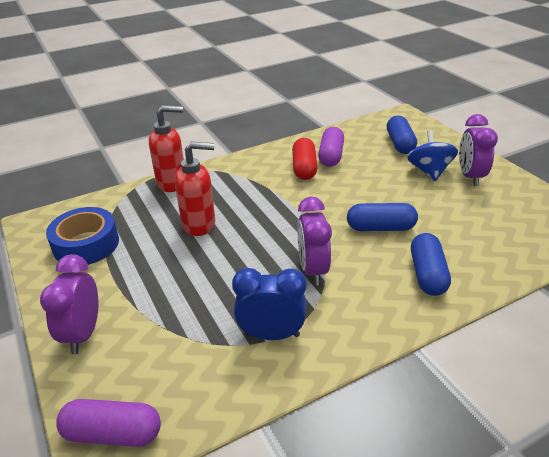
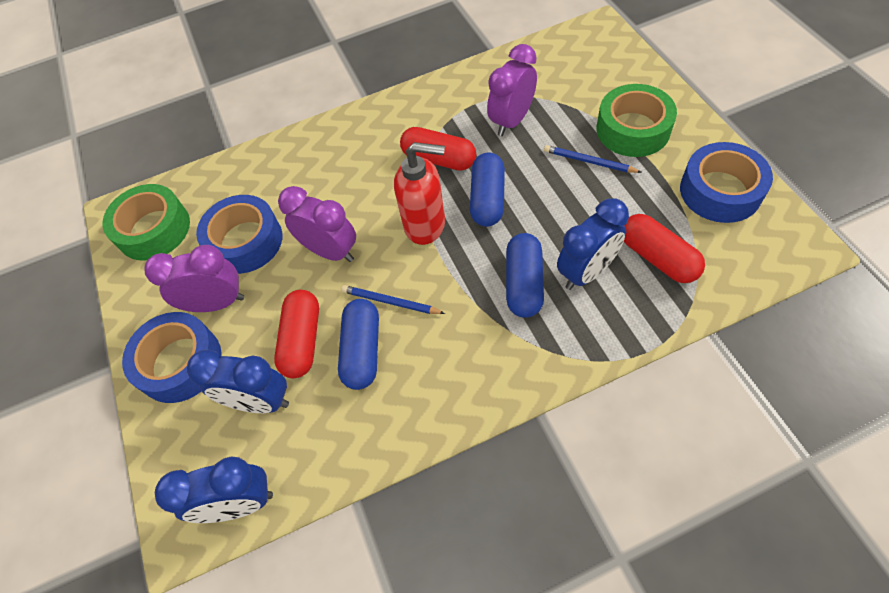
blue clock: 1 -> 3
blue pencil: 0 -> 2
blue spinning top: 1 -> 0
blue tape: 1 -> 3
green tape: 0 -> 2
purple capsule: 2 -> 0
red capsule: 1 -> 3
red soap dispenser: 2 -> 1

